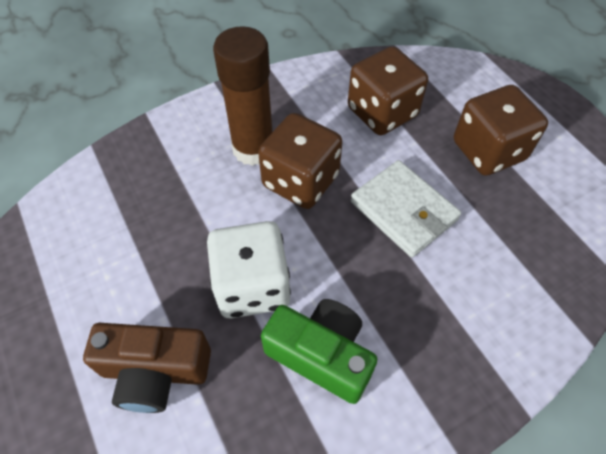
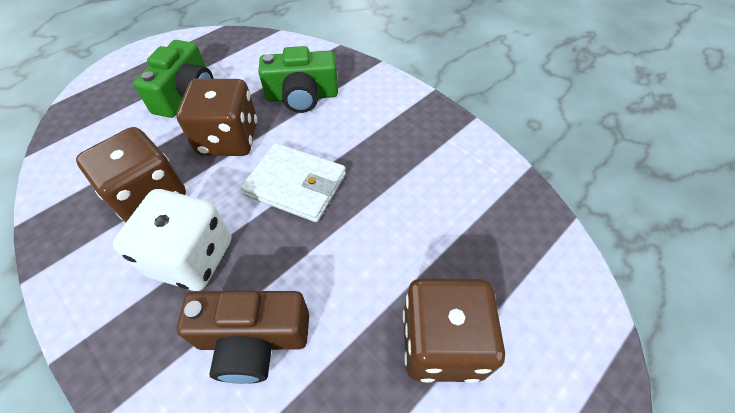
brown glue stick: 1 -> 0
green camera: 1 -> 2

